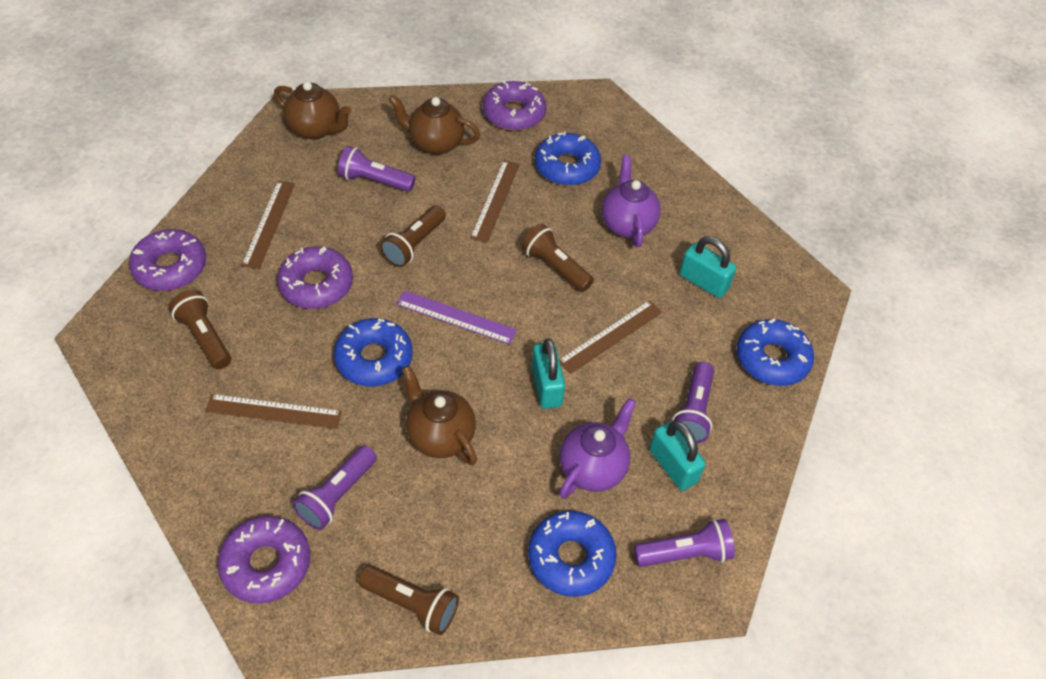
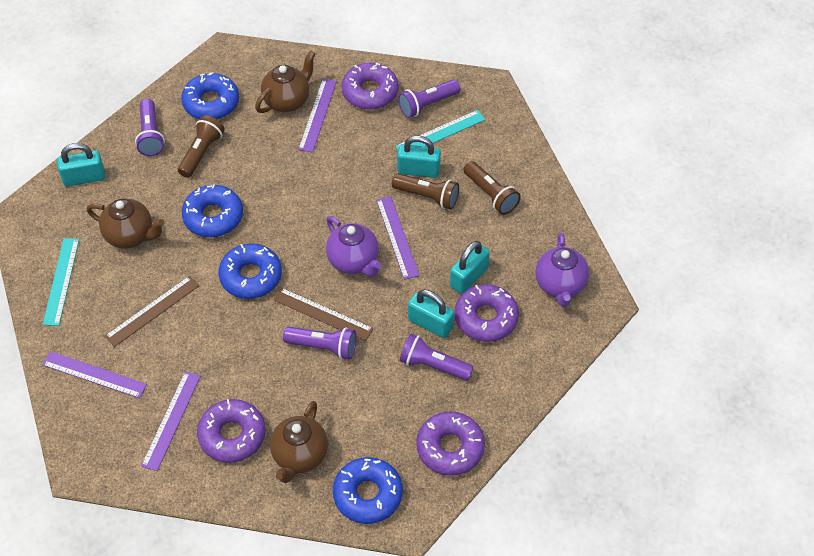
brown flashlight: 4 -> 3
brown ruler: 4 -> 2
purple ruler: 1 -> 4
turquoise padlock: 3 -> 4
turquoise ruler: 0 -> 2

